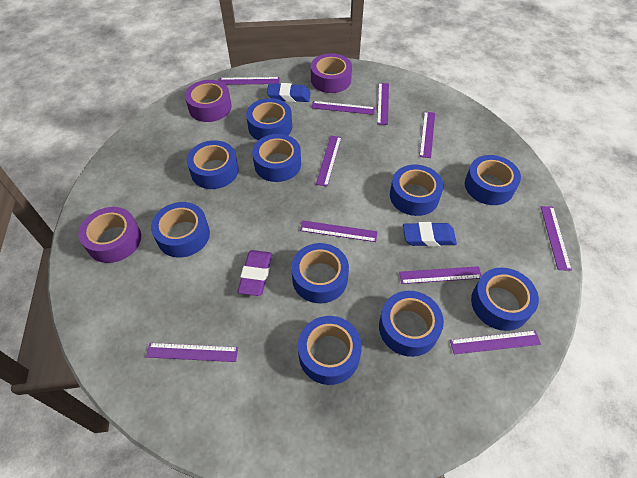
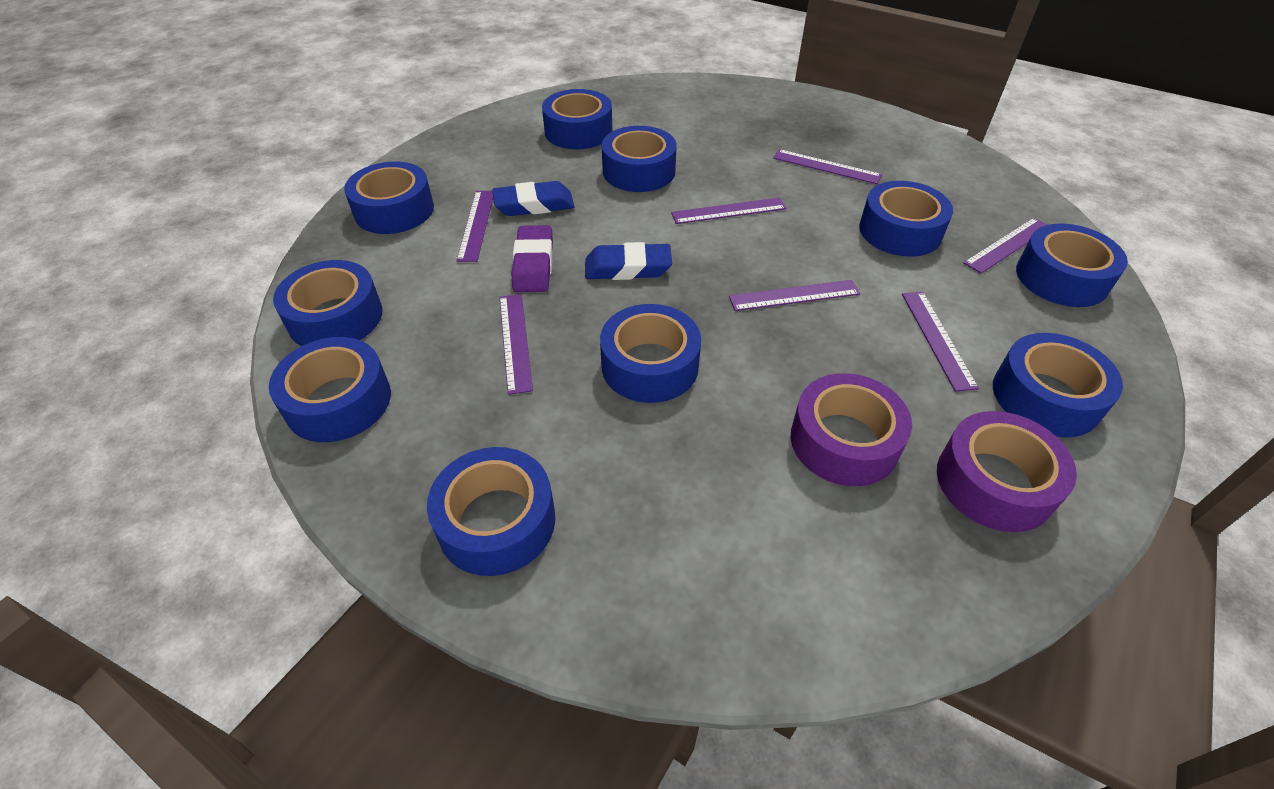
purple ruler: 10 -> 7
purple tape: 3 -> 2

